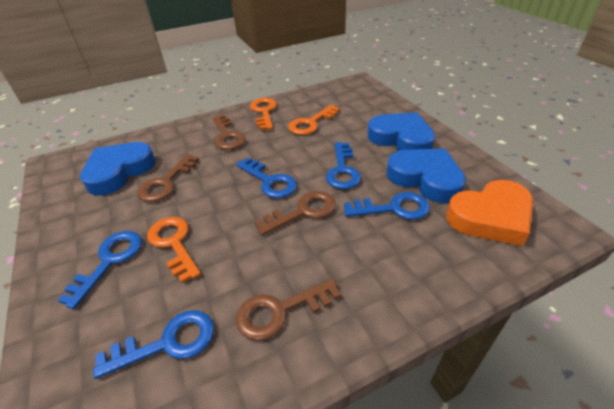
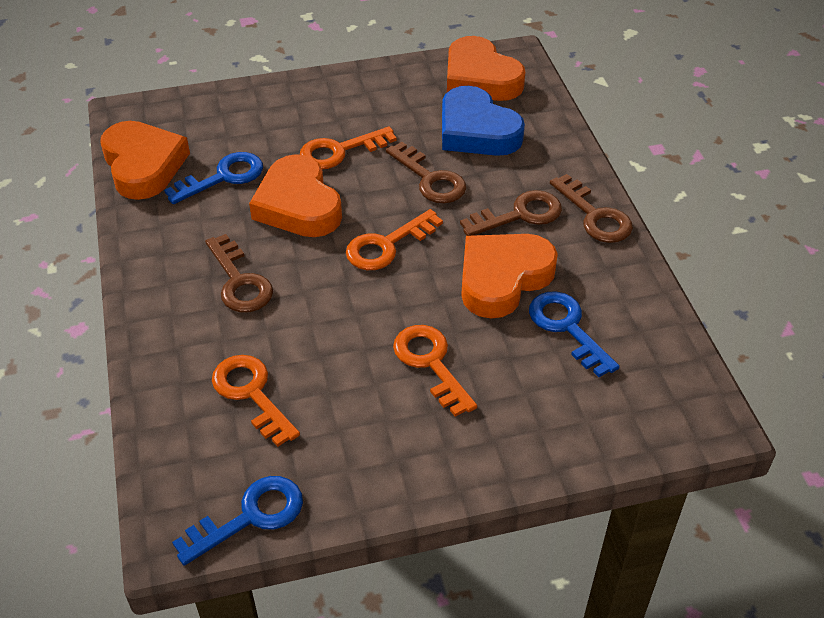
blue heart: 3 -> 1
blue key: 5 -> 3
orange heart: 1 -> 4
orange key: 3 -> 4

